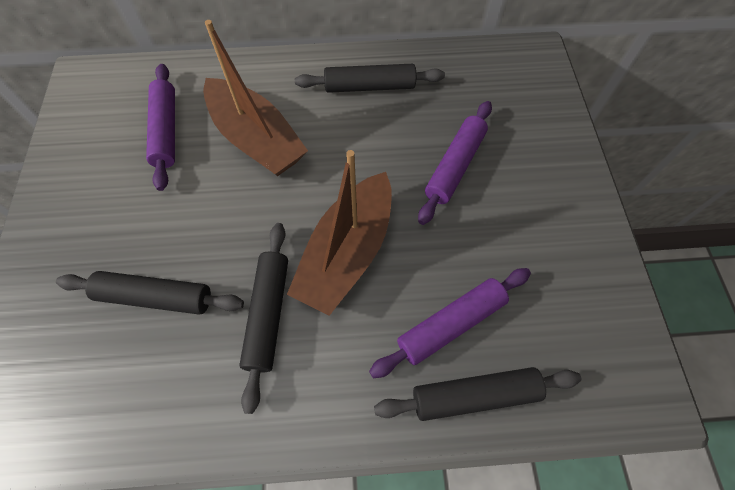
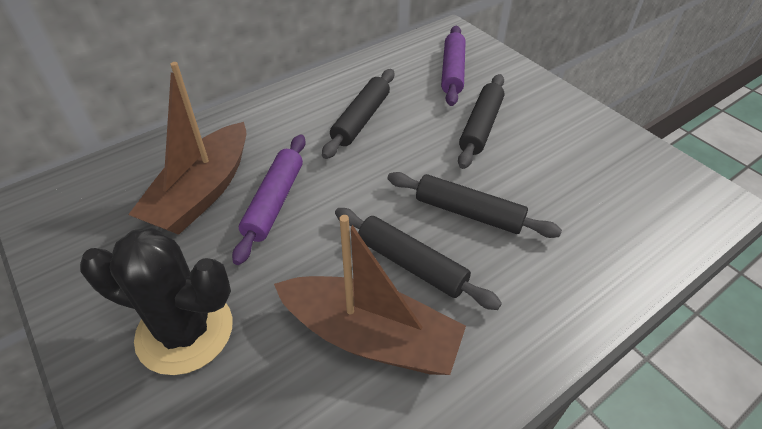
black cactus: 0 -> 1
purple rolling pin: 3 -> 2

